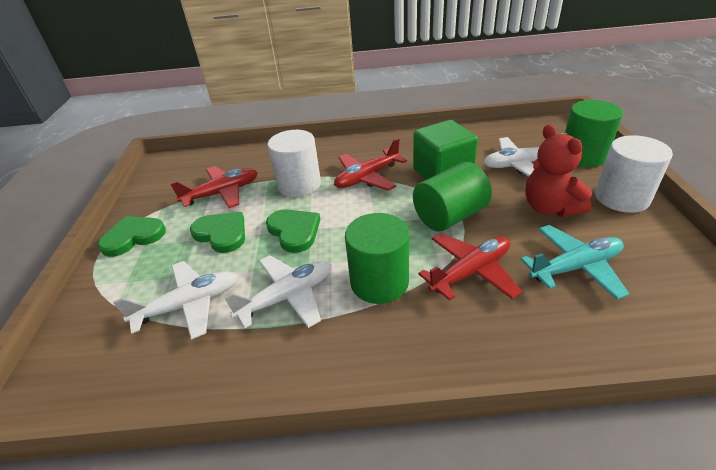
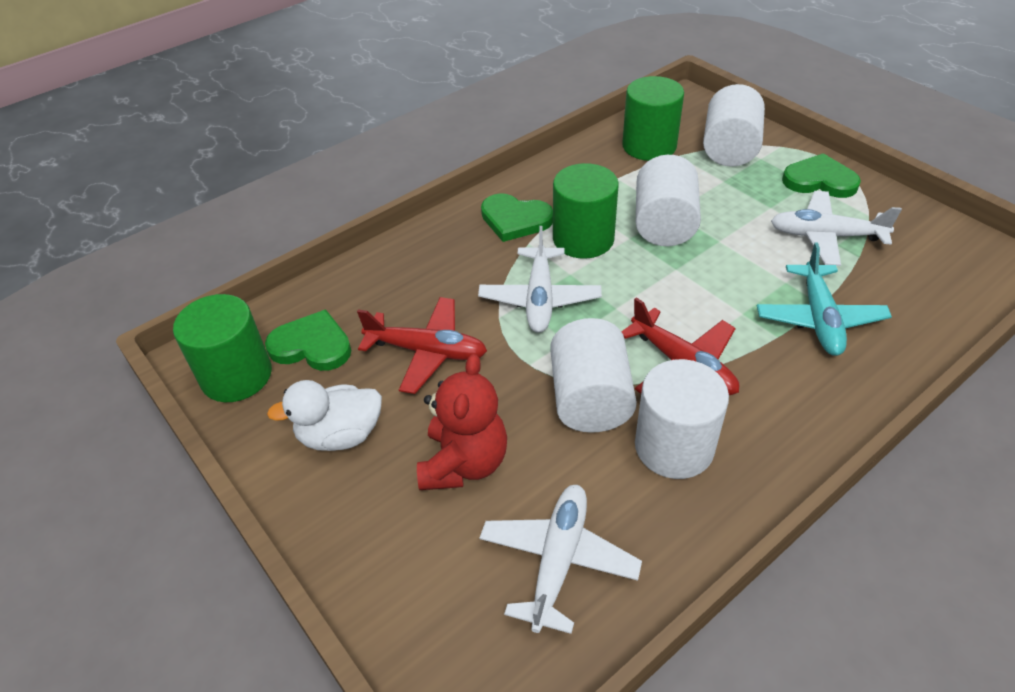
green cube: 1 -> 0
red plane: 3 -> 2
white cylinder: 2 -> 4
white duck: 0 -> 1

